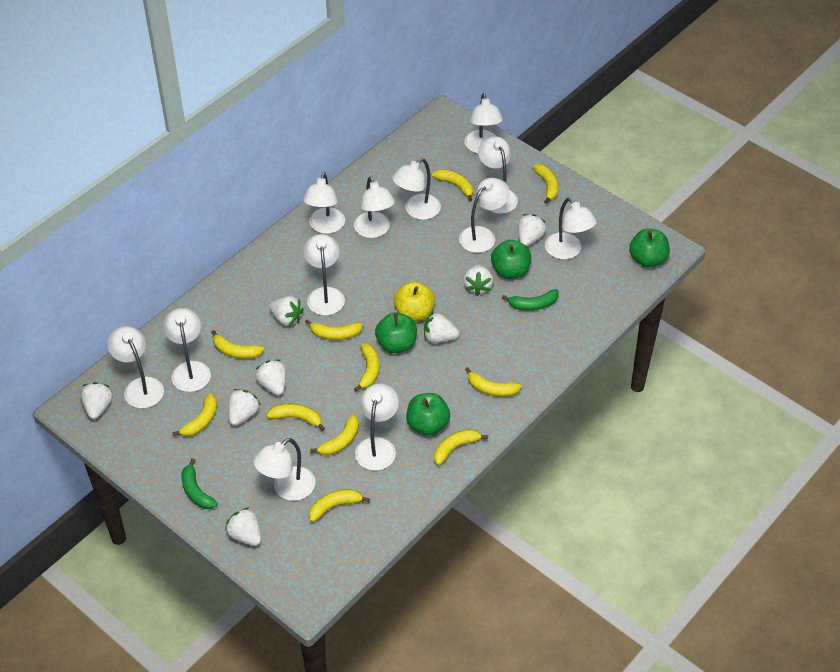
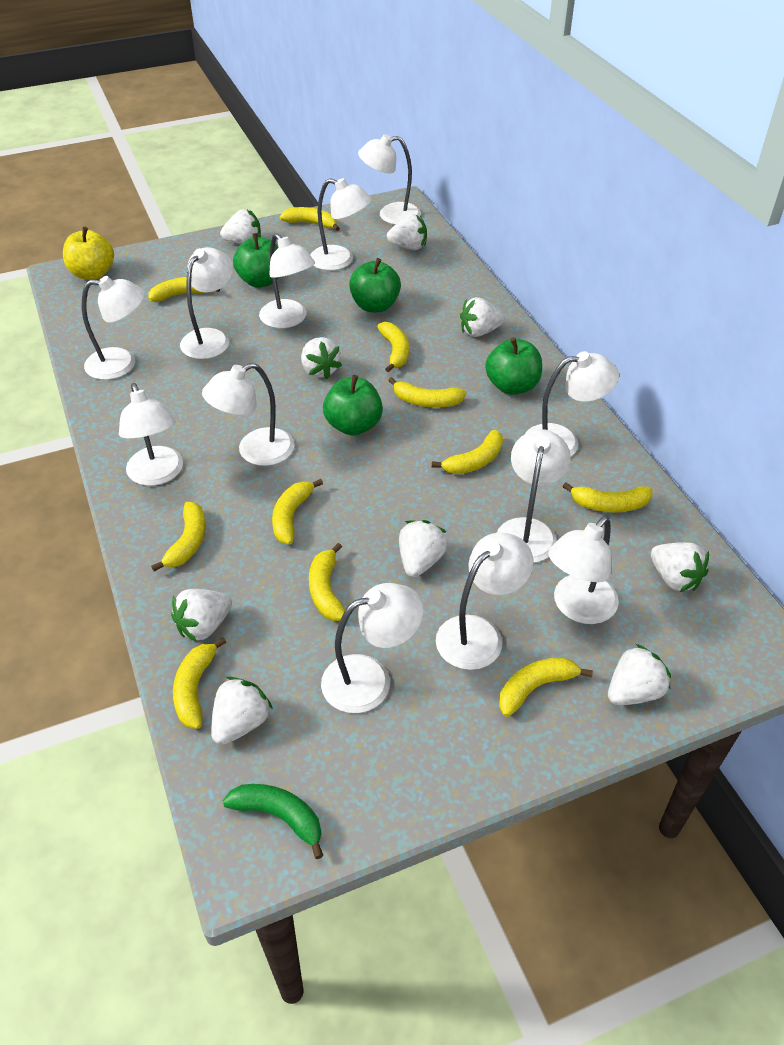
green banana: 2 -> 1
white strawberry: 8 -> 9

